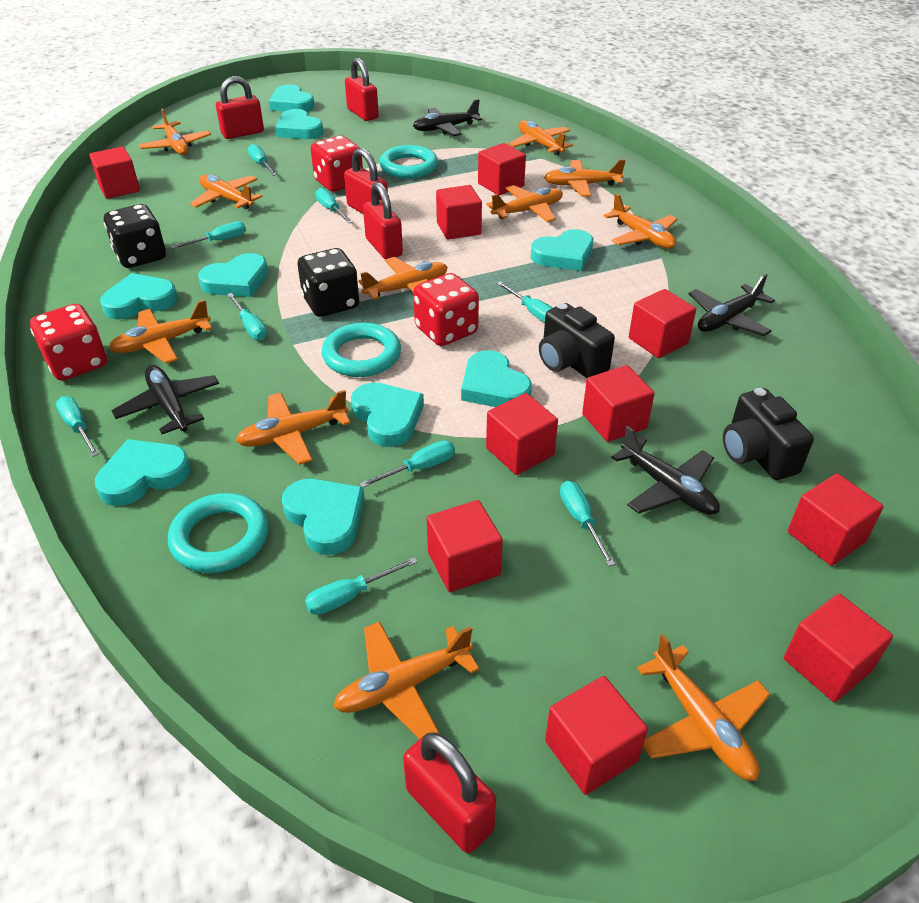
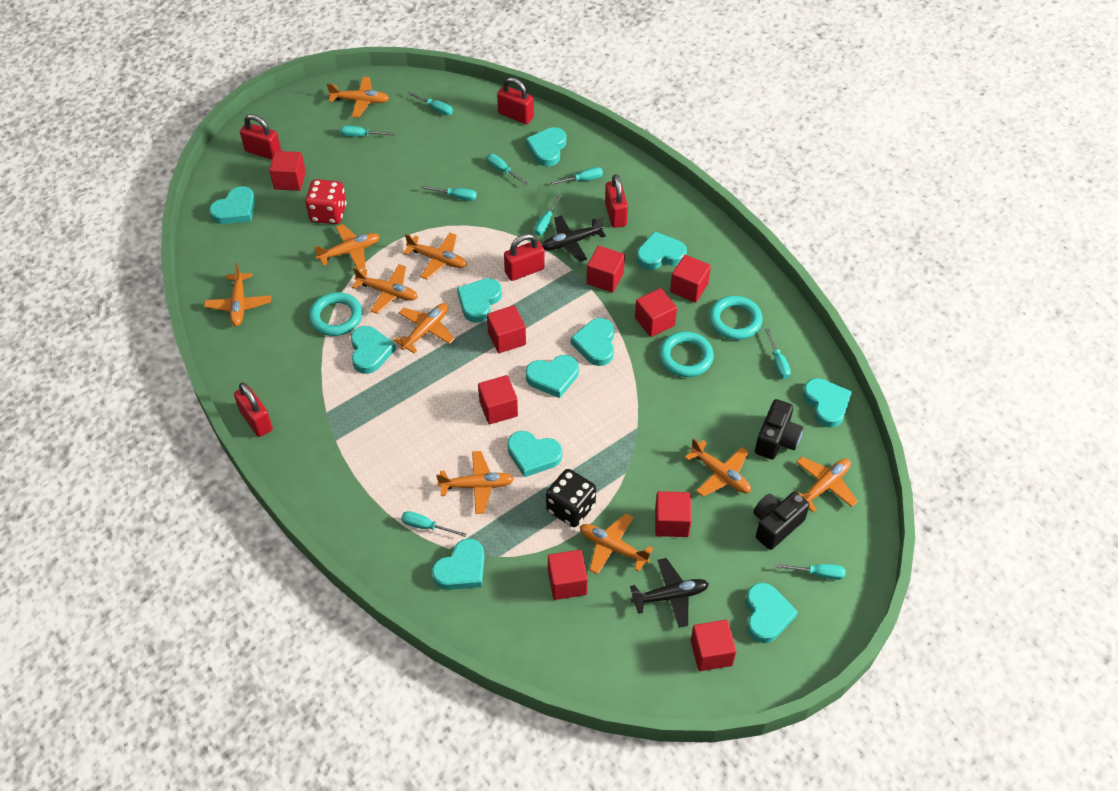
black dice: 2 -> 1
black plane: 4 -> 2
orange plane: 11 -> 10
red cube: 10 -> 9
red dice: 3 -> 1
turquoise heart: 9 -> 11

